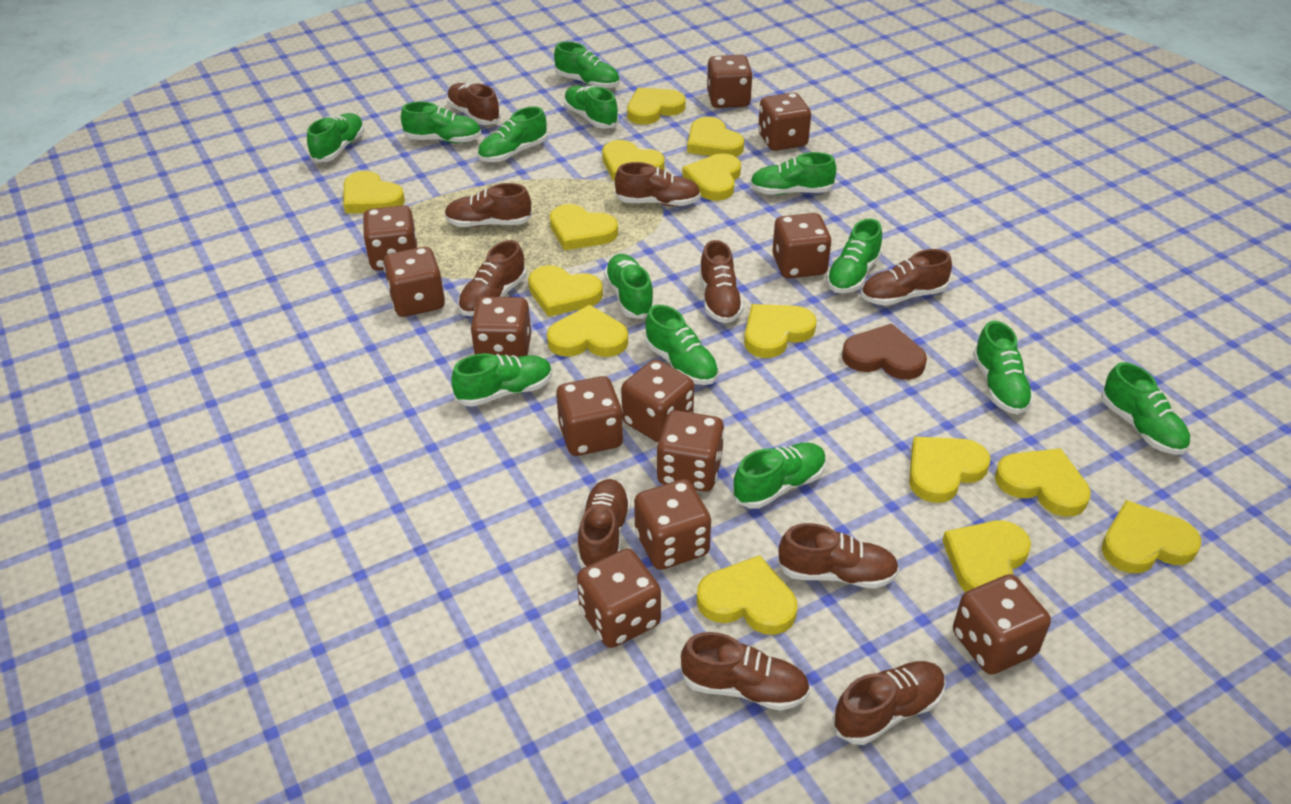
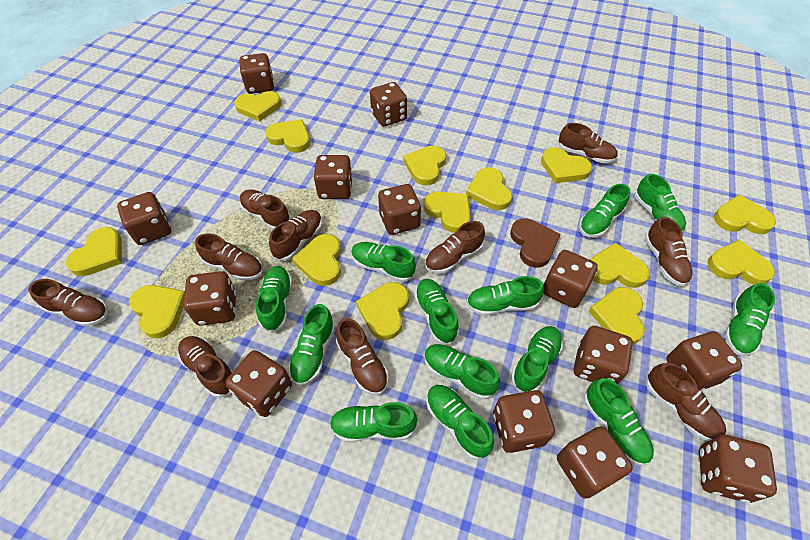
brown dice: 12 -> 13

